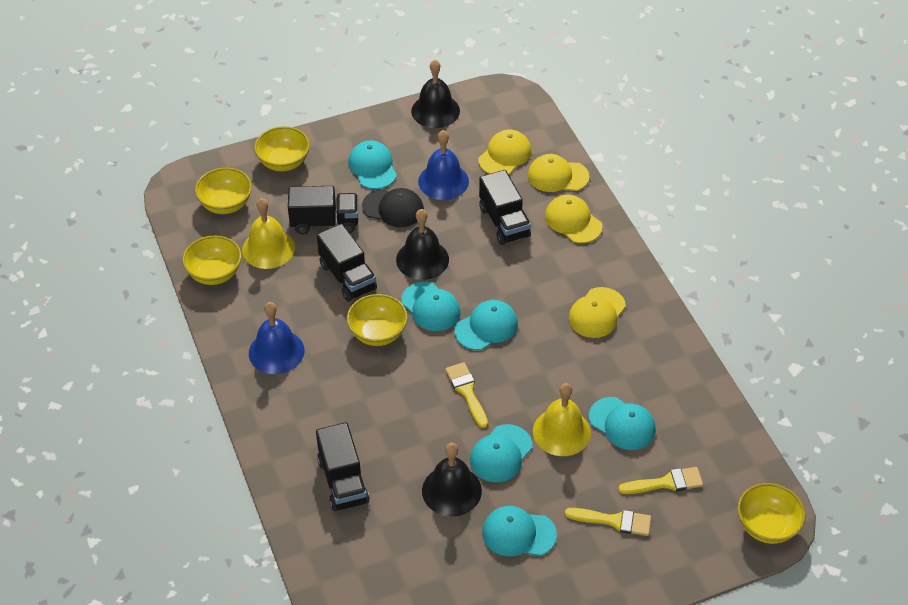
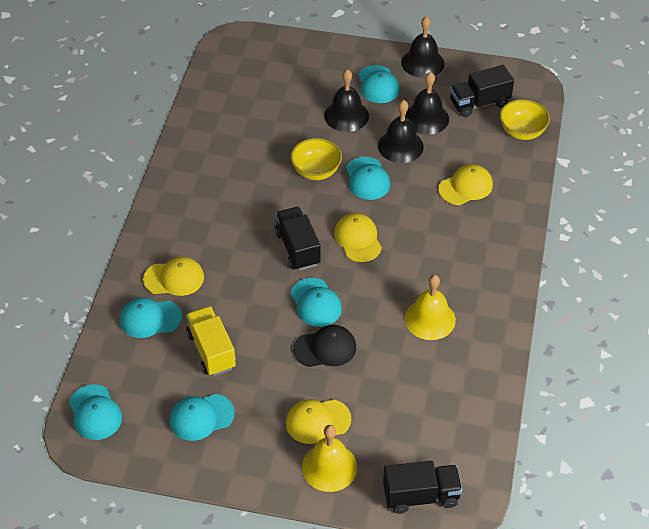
black bell: 3 -> 4
black truck: 4 -> 3
blue bell: 2 -> 0
yellow bowl: 5 -> 2
yellow brush: 3 -> 0
yellow truck: 0 -> 1

